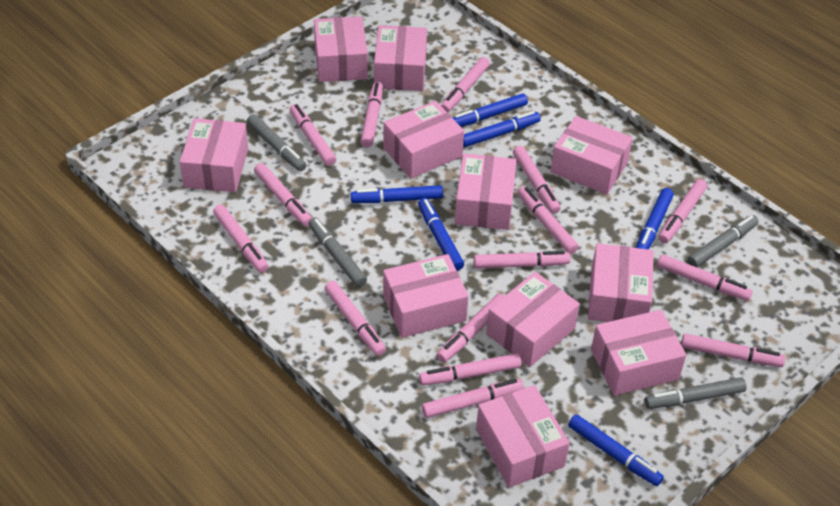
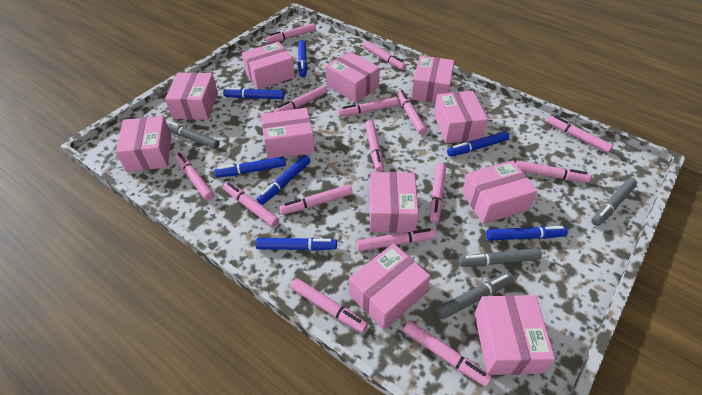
blue marker: 6 -> 7

